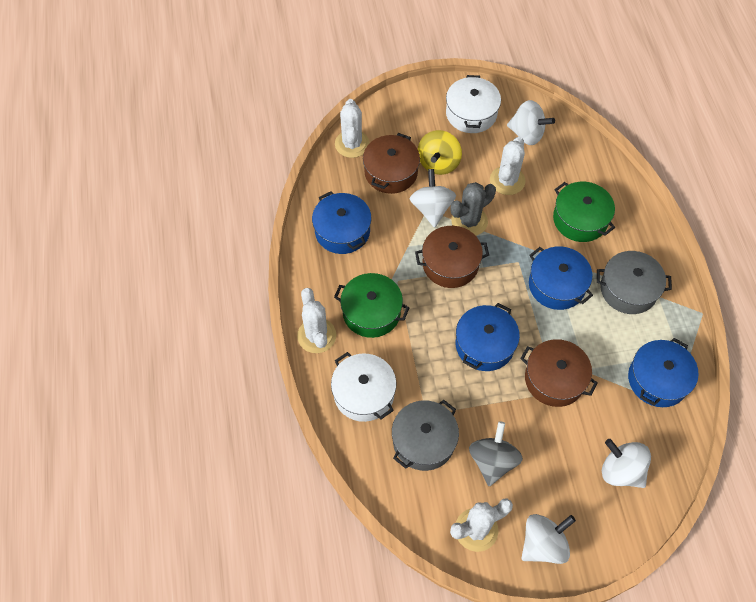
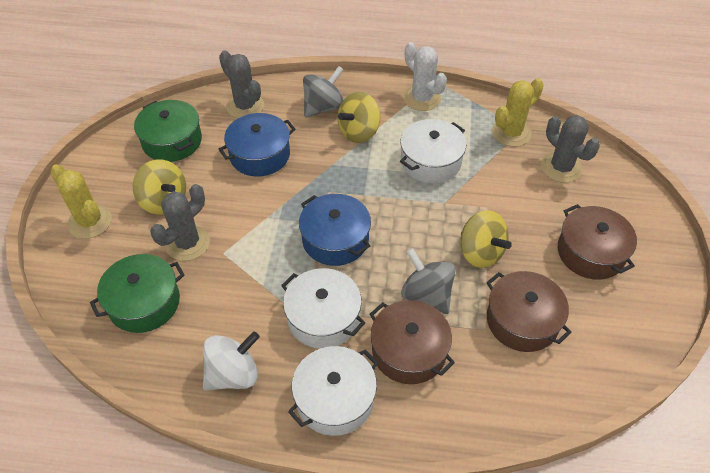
blue pot: 4 -> 2
grey cactus: 1 -> 3
grey pot: 2 -> 0
grey spinning top: 1 -> 2
white cactus: 4 -> 1
white pot: 2 -> 3
white spinning top: 4 -> 1
yellow cactus: 0 -> 2
yellow spinning top: 1 -> 3

